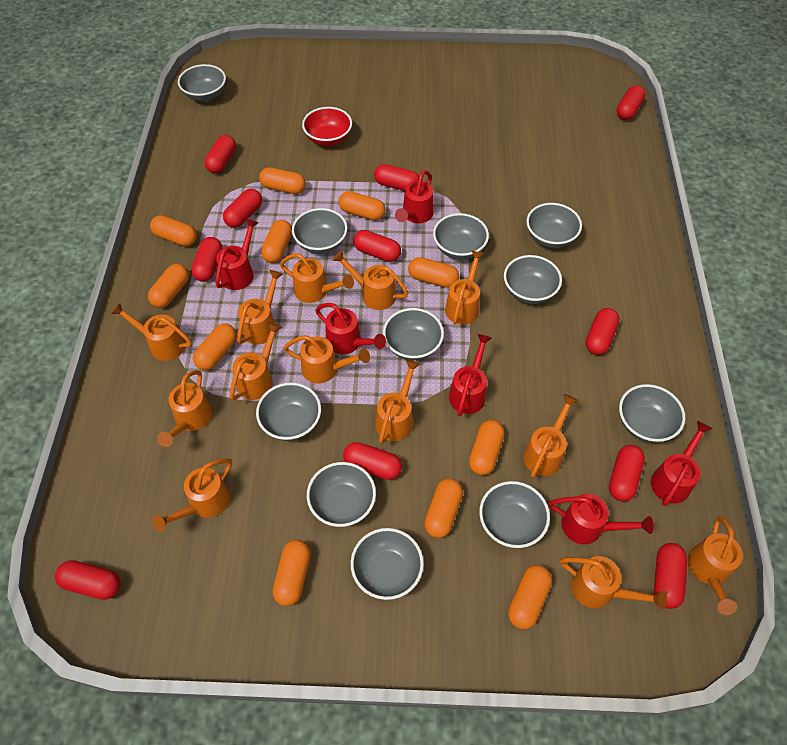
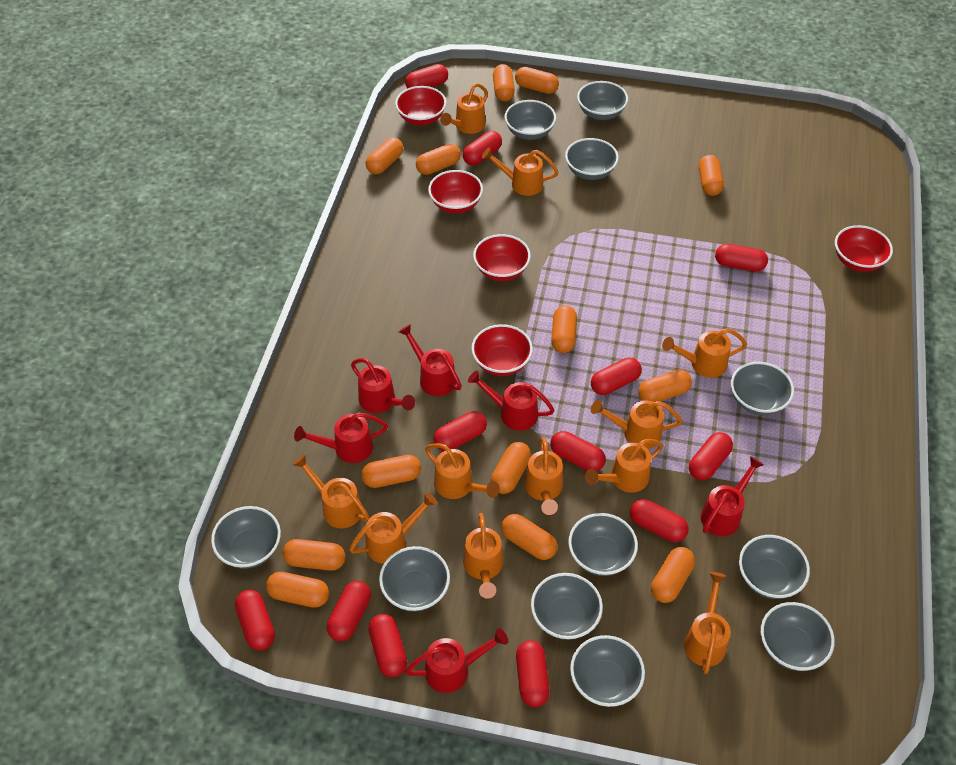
orange capsule: 11 -> 13
orange watering can: 13 -> 11
red bowl: 1 -> 5
red capsule: 11 -> 12

